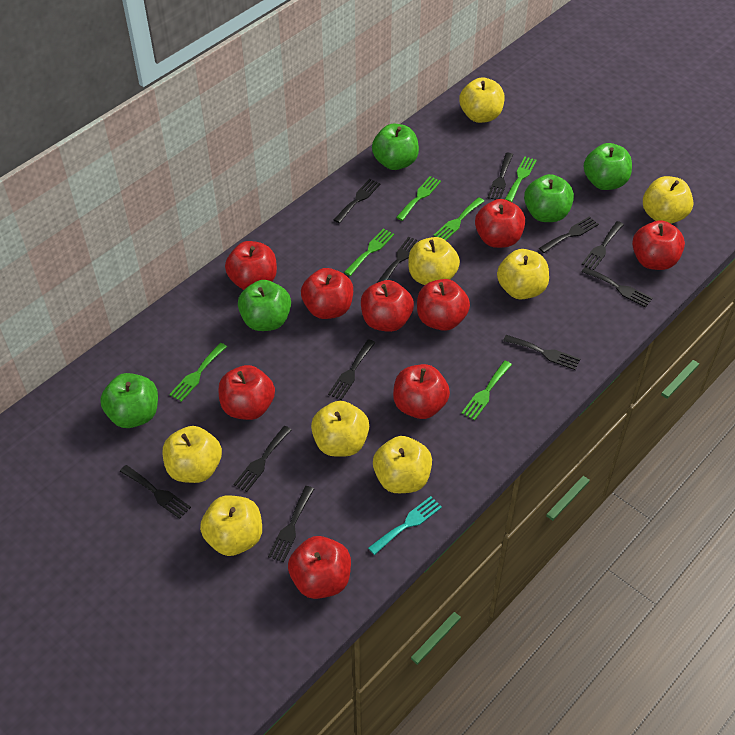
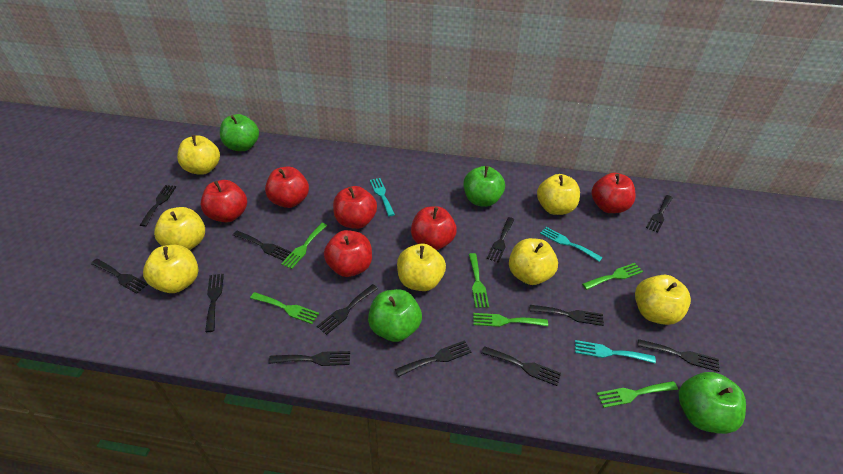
black fork: 11 -> 12
green apple: 5 -> 4
red apple: 9 -> 6
turquoise fork: 1 -> 3
yellow apple: 8 -> 7

